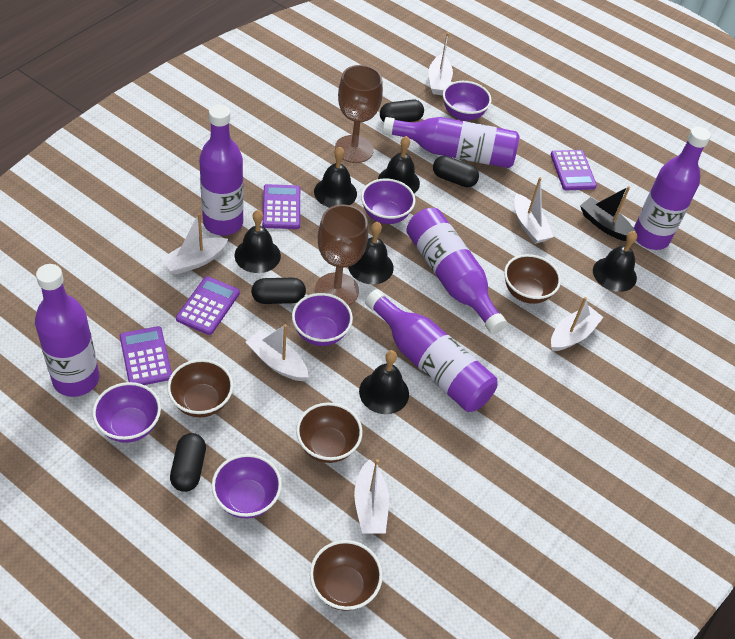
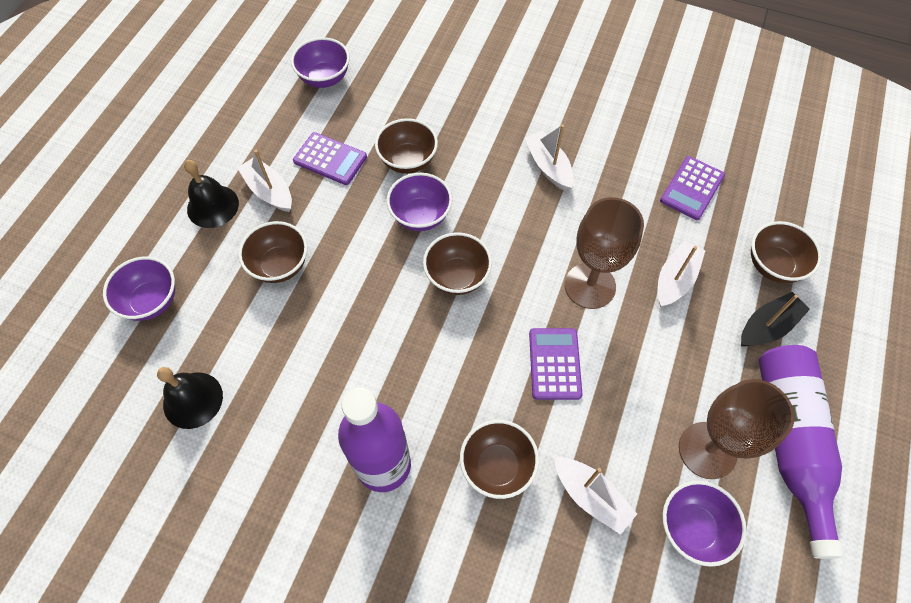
black bell: 6 -> 2
black capsule: 4 -> 0
brown bowl: 4 -> 5
purple bottle: 6 -> 2
purple bowl: 5 -> 4
purple calculator: 4 -> 3
white boat: 6 -> 4

